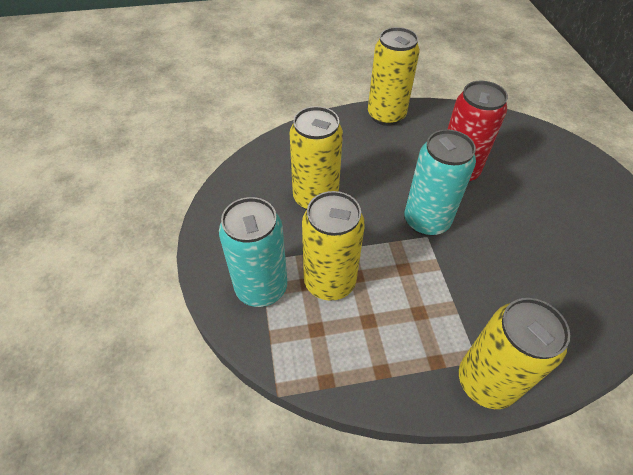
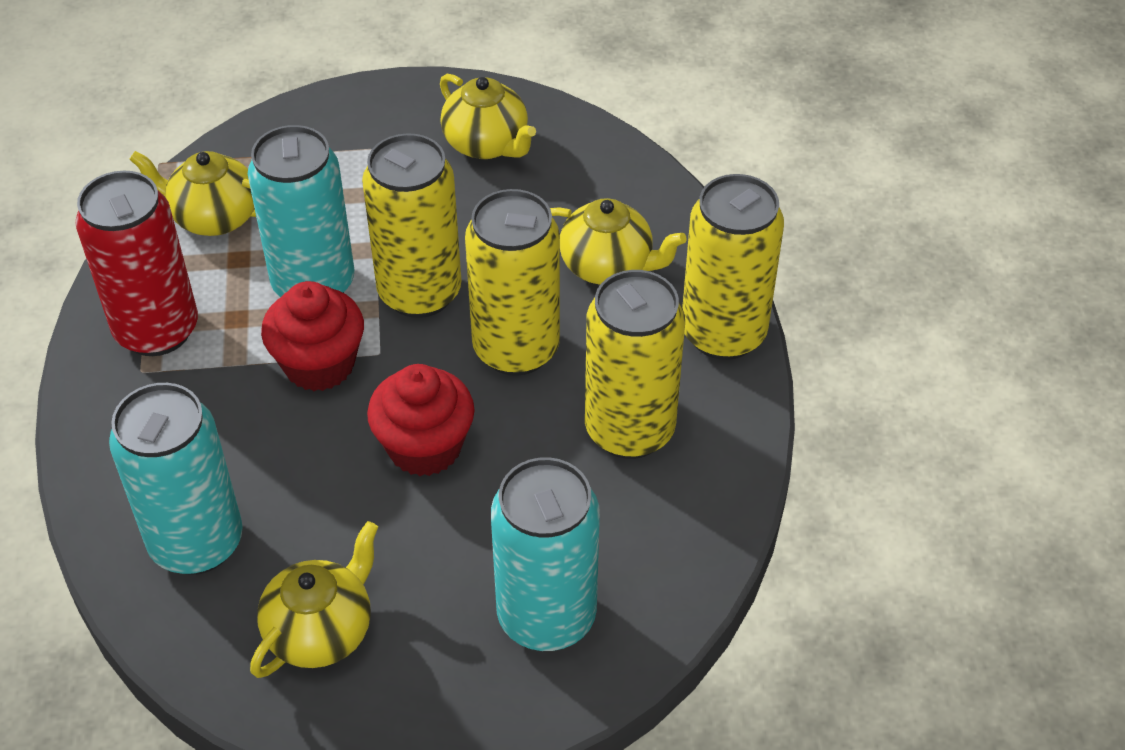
red cupcake: 0 -> 2
turquoise can: 2 -> 3
yellow teapot: 0 -> 4

